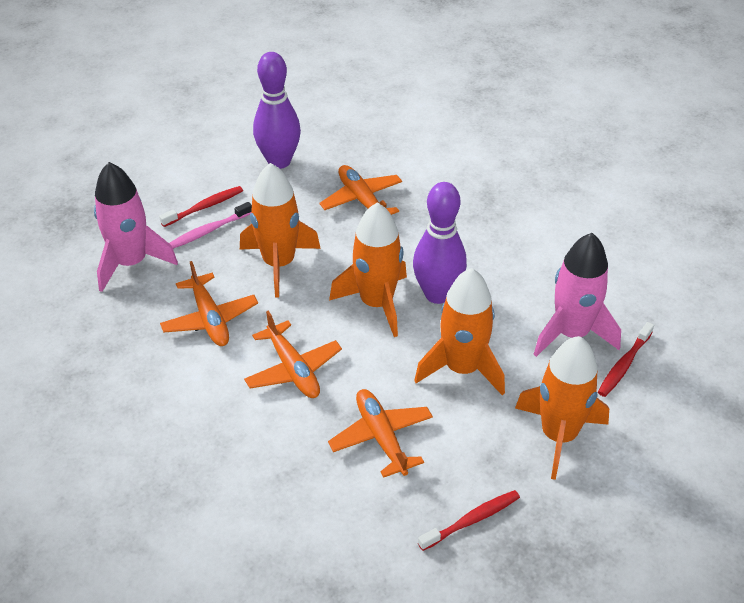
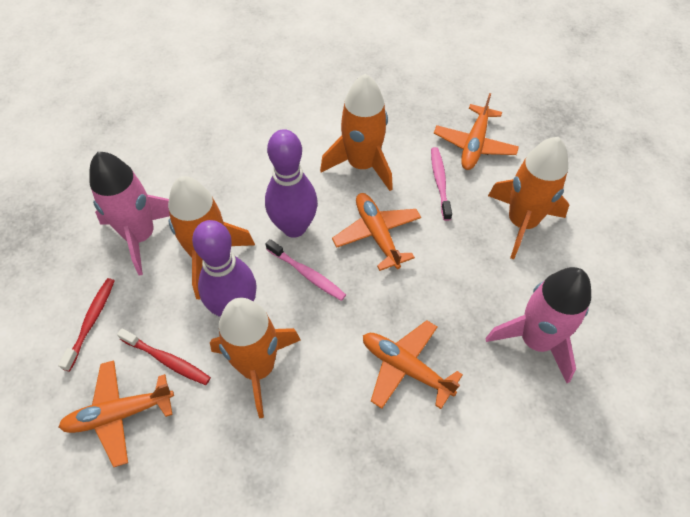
pink toothbrush: 1 -> 2
red toothbrush: 3 -> 2

